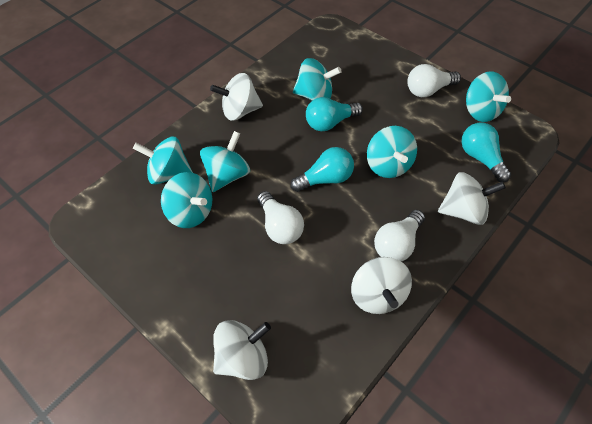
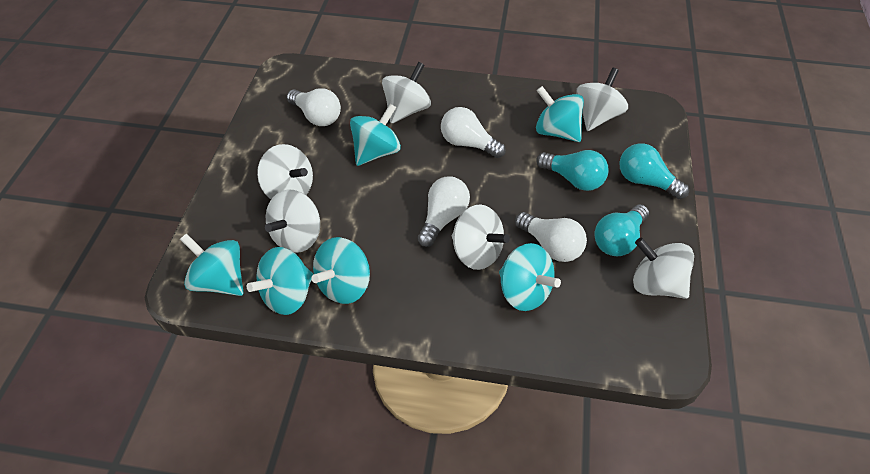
white light bulb: 3 -> 4
white spinning top: 4 -> 6

